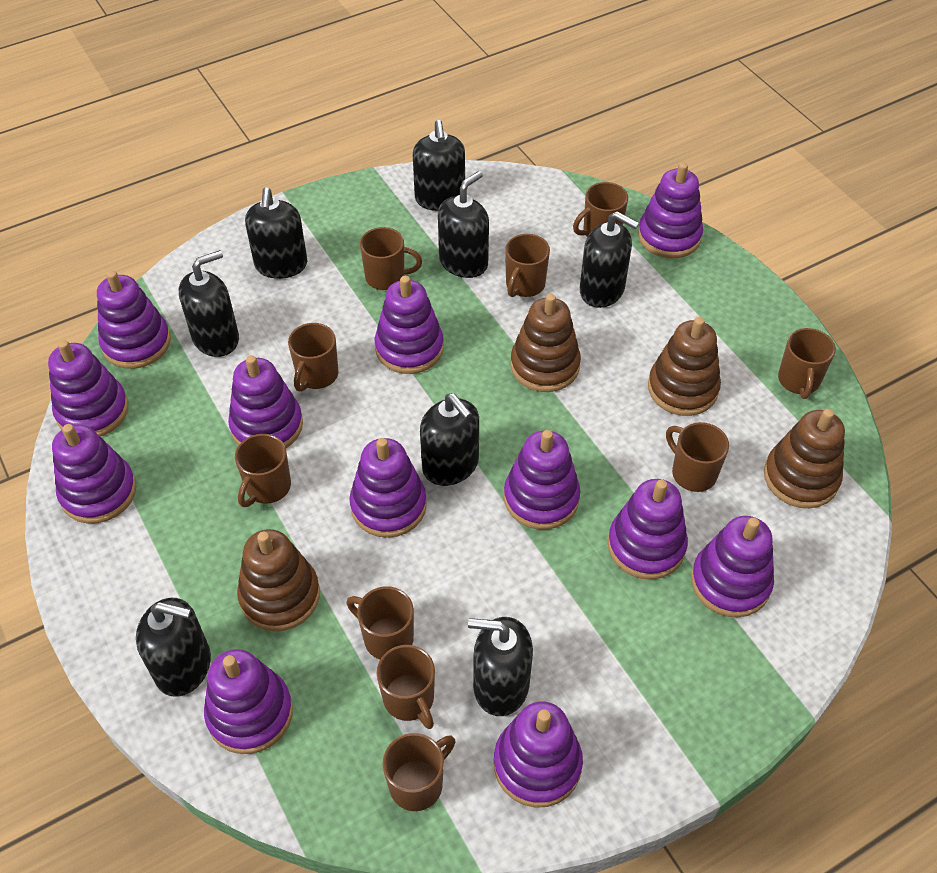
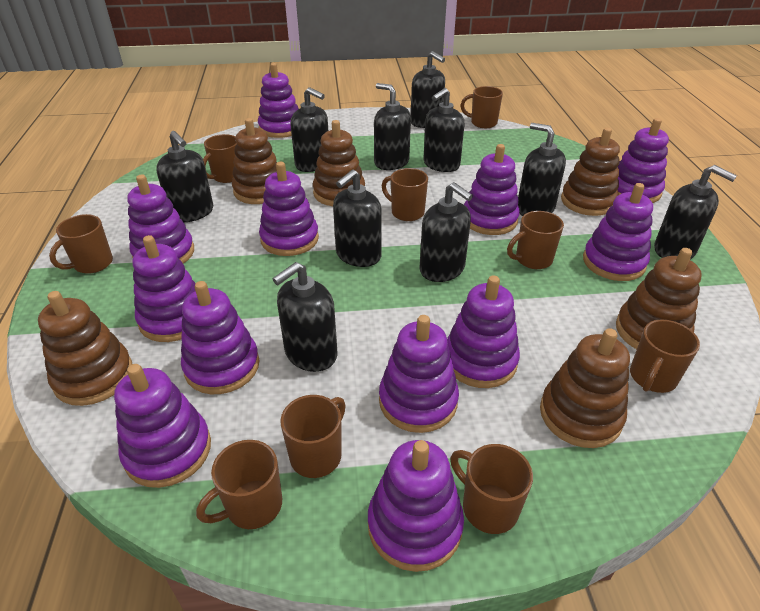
black soap dispenser: 8 -> 10
brown mug: 10 -> 9
brown stacking toy: 4 -> 6

